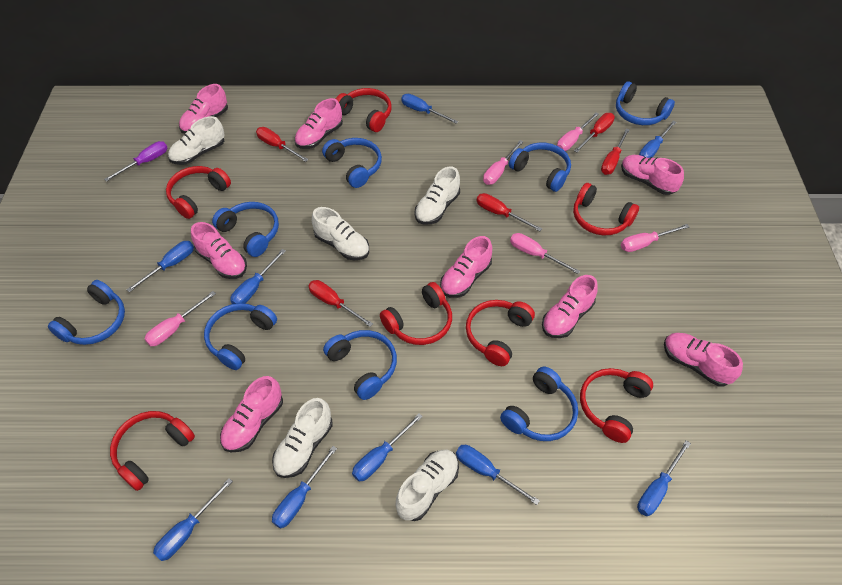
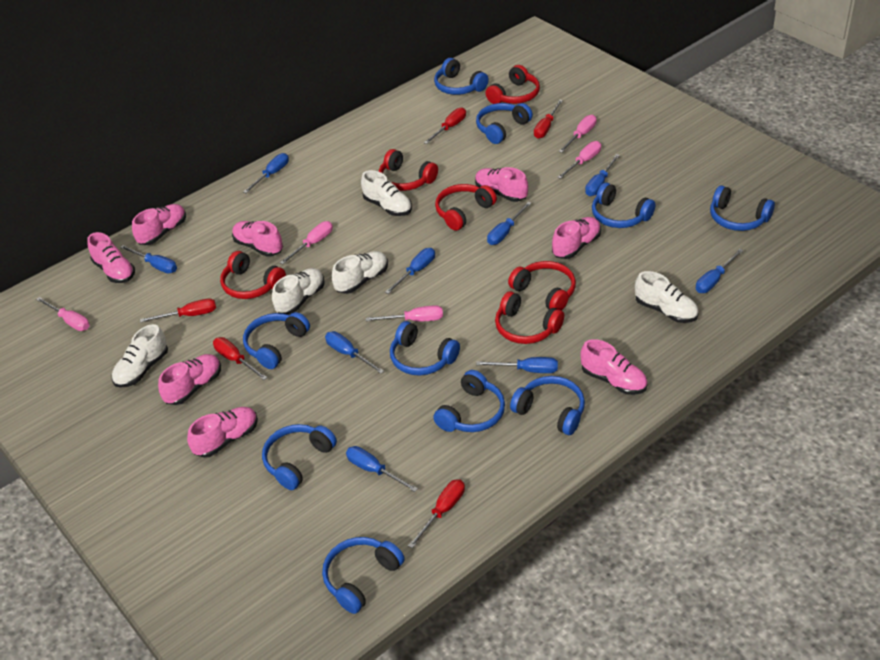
blue headphones: 8 -> 10
purple screwdriver: 1 -> 0
red headphones: 7 -> 6

